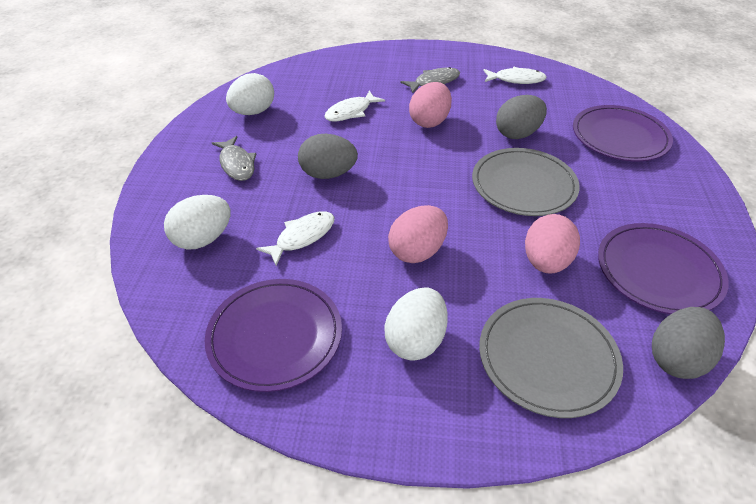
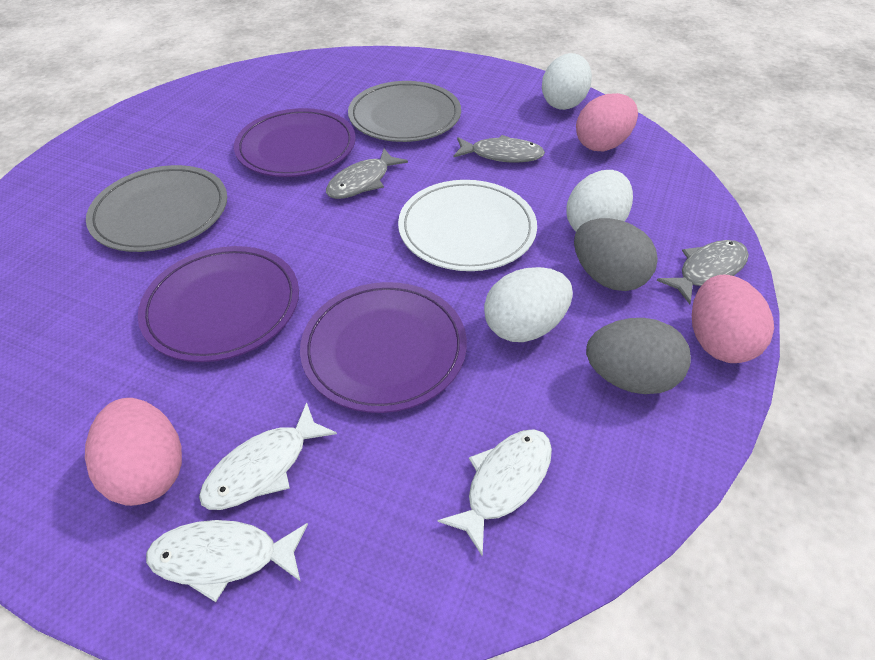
grey egg: 3 -> 2
grey fish: 2 -> 3
white plate: 0 -> 1

